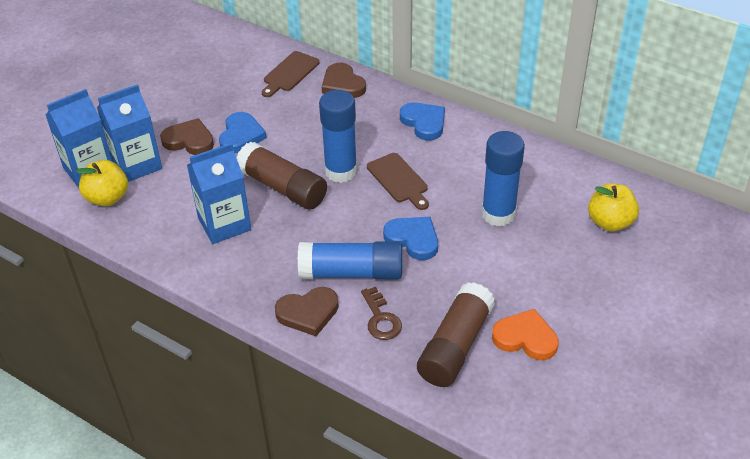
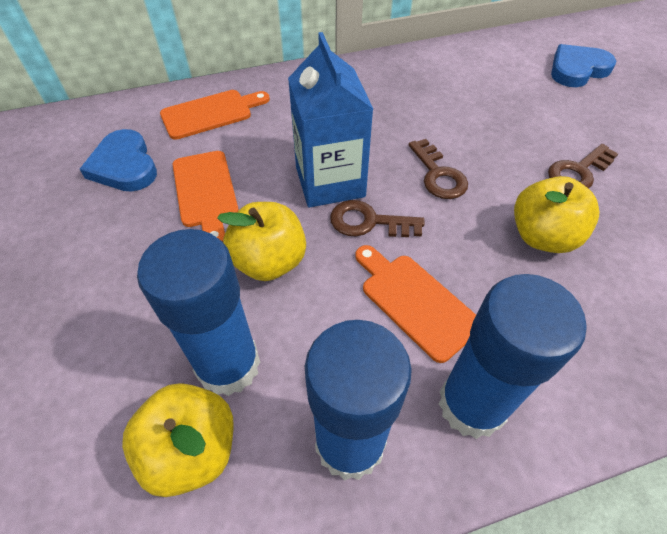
blue carton: 3 -> 1
blue heart: 3 -> 2
brown cutting board: 2 -> 0
brown glue stick: 2 -> 0
brown heart: 3 -> 0
brown key: 1 -> 3
orange cutting board: 0 -> 3
orange heart: 1 -> 0
yellow apple: 2 -> 3

